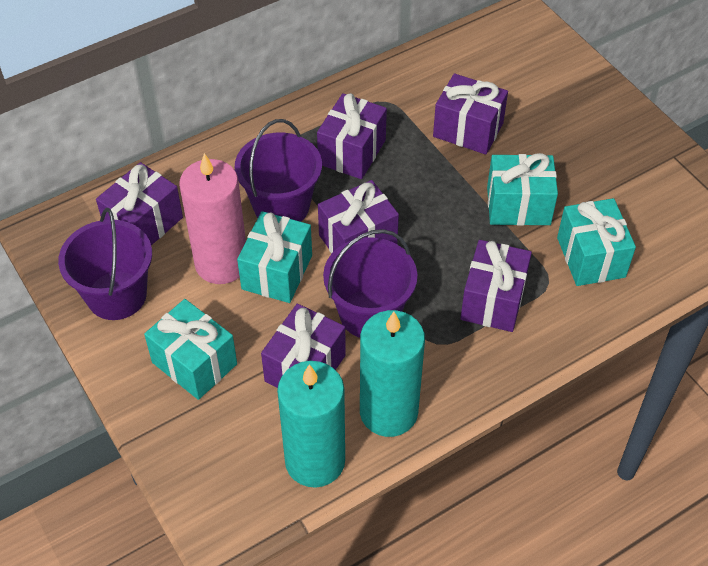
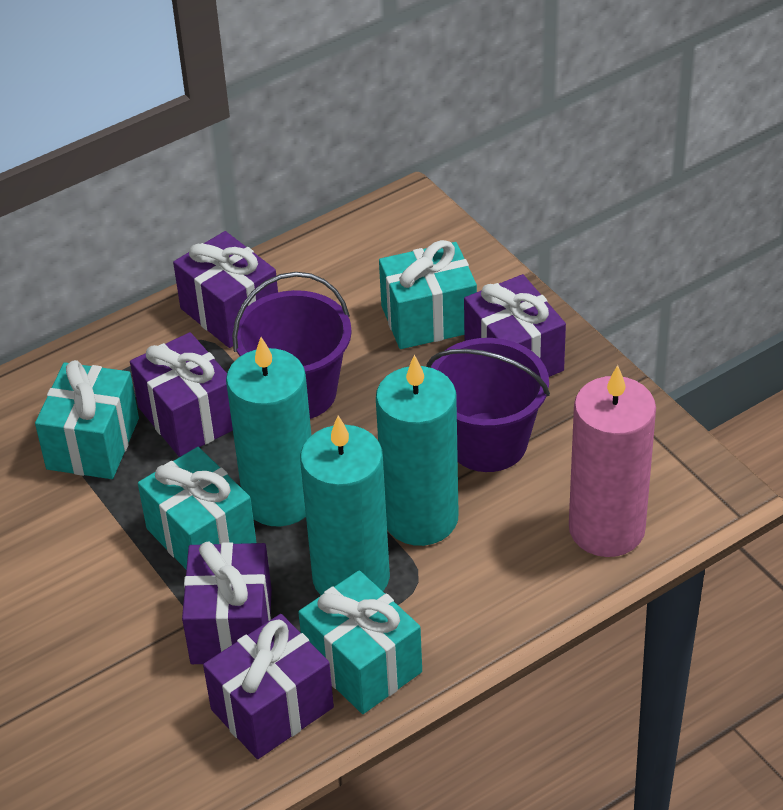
purple bucket: 3 -> 2
purple gift: 6 -> 5
turquoise candle: 2 -> 3

